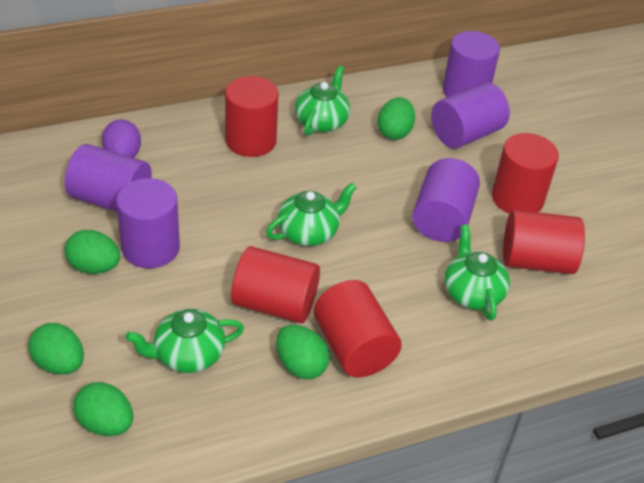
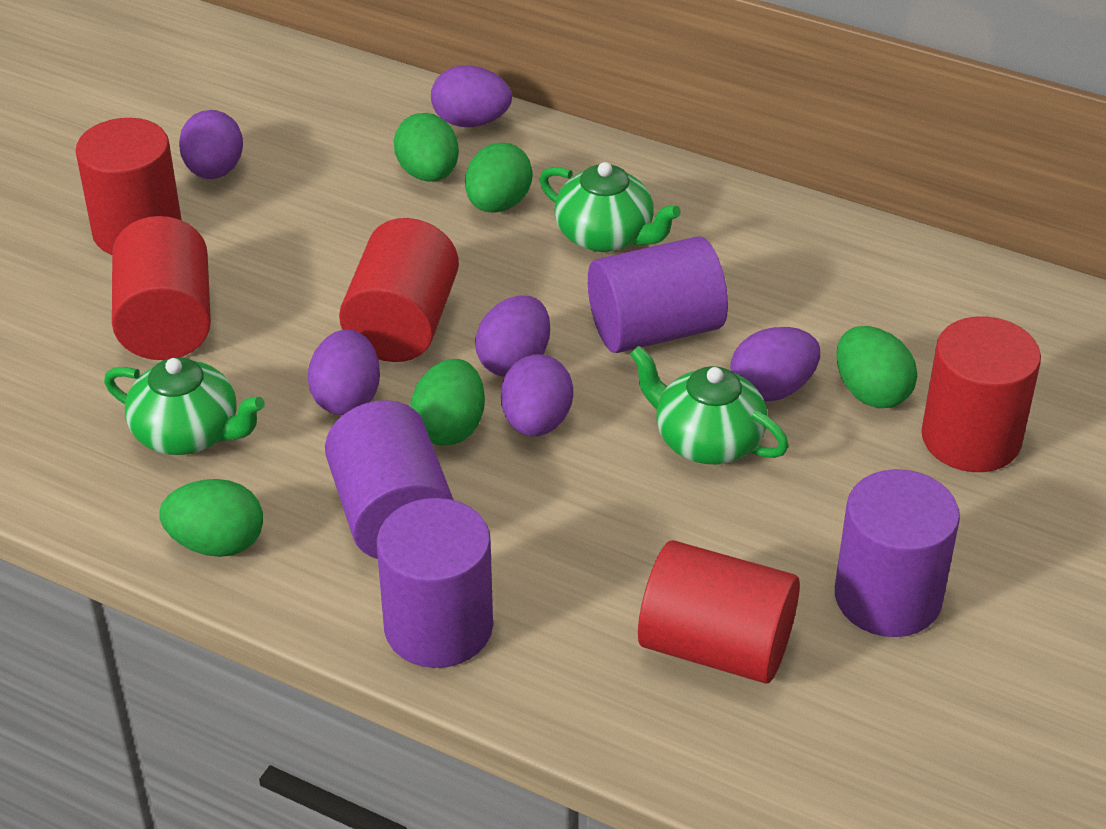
green teapot: 4 -> 3
purple cylinder: 5 -> 4
purple egg: 1 -> 6

